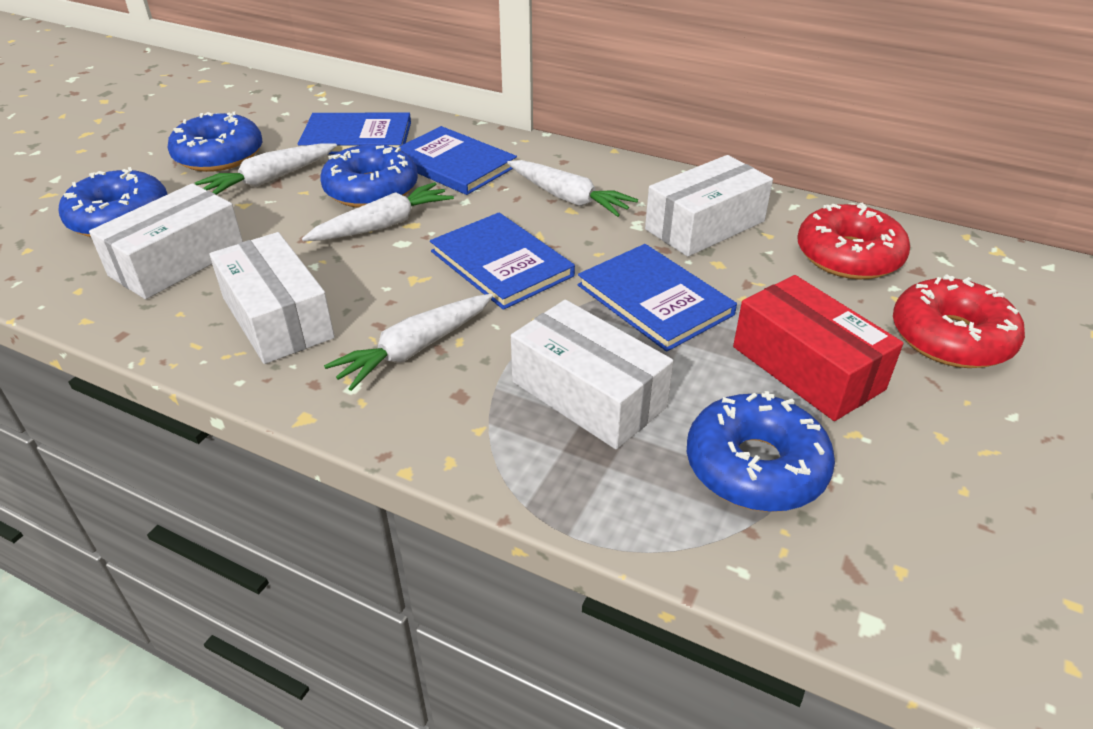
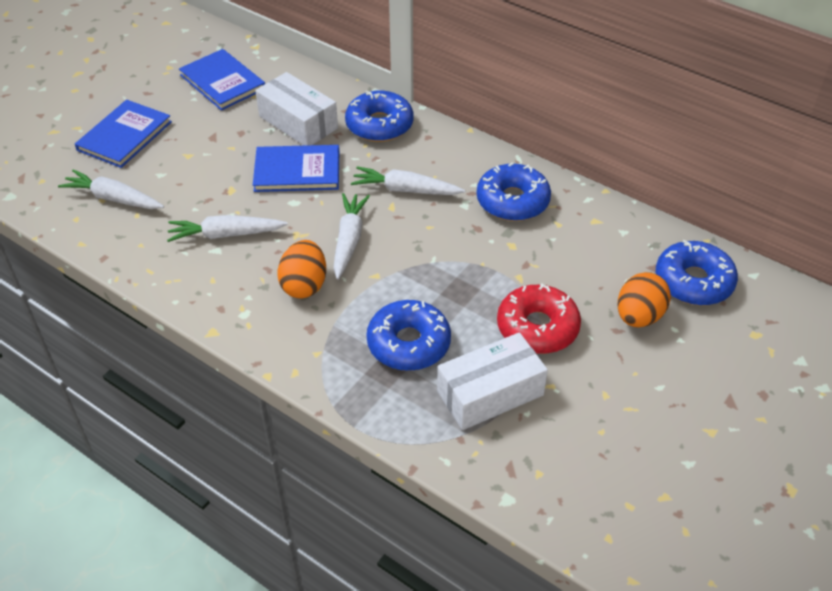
blue book: 4 -> 3
orange egg: 0 -> 2
red box: 1 -> 0
red donut: 2 -> 1
white box: 4 -> 2

